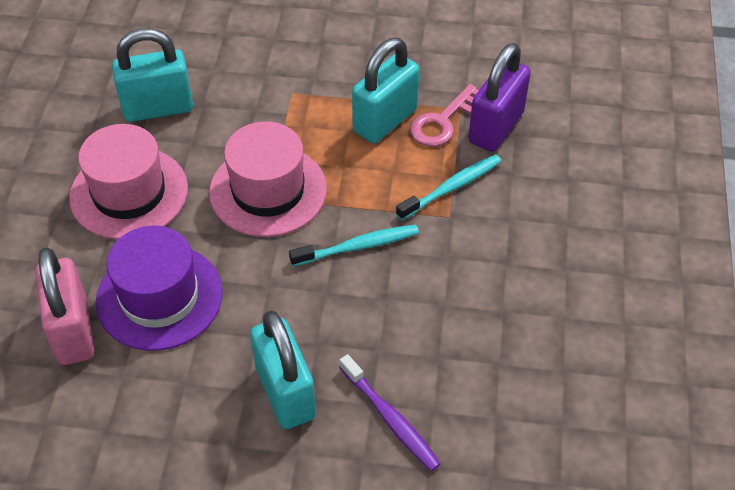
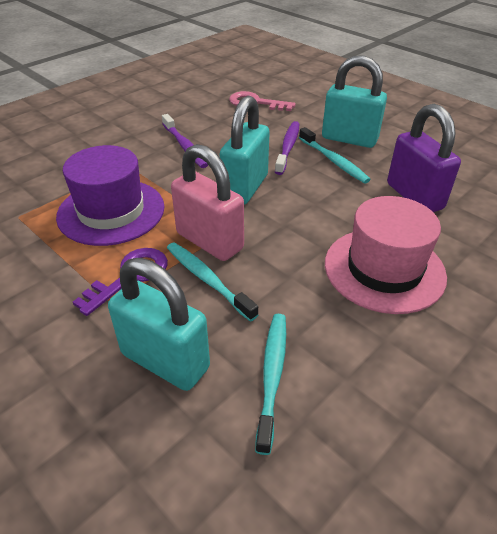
pink hat: 2 -> 1
purple key: 0 -> 1
purple toothbrush: 1 -> 2
turquoise toothbrush: 2 -> 3

